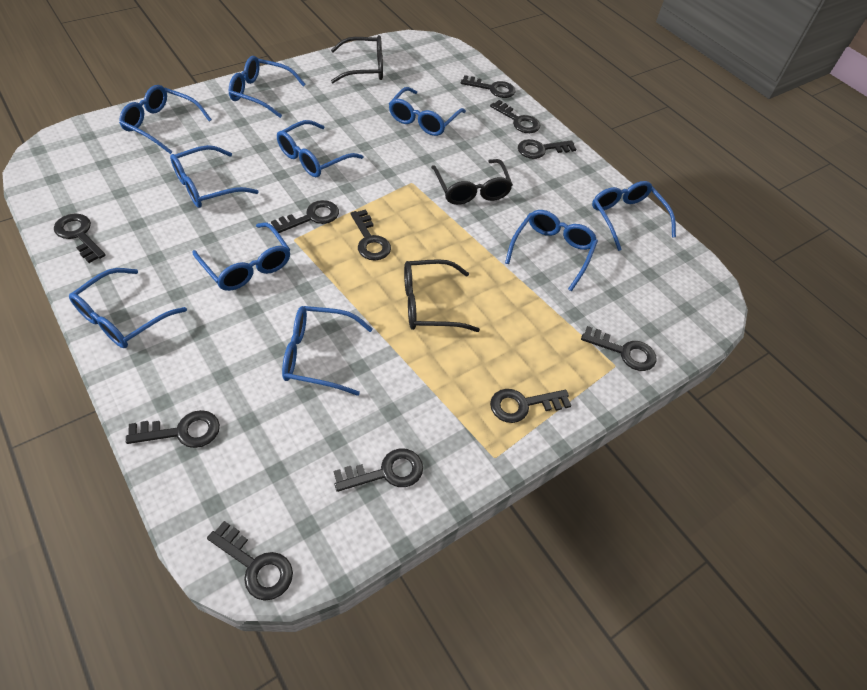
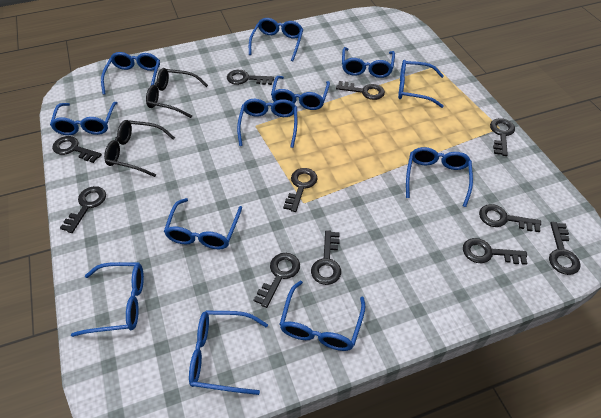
black glasses: 3 -> 2
blue glasses: 10 -> 12

